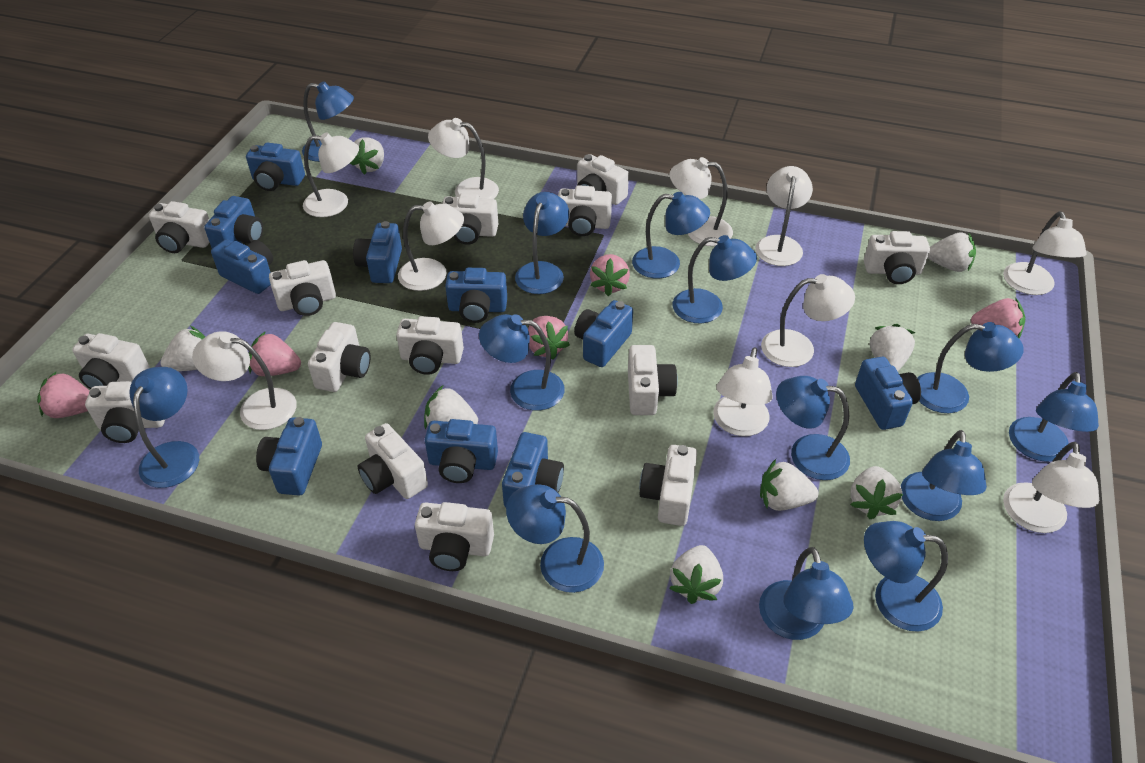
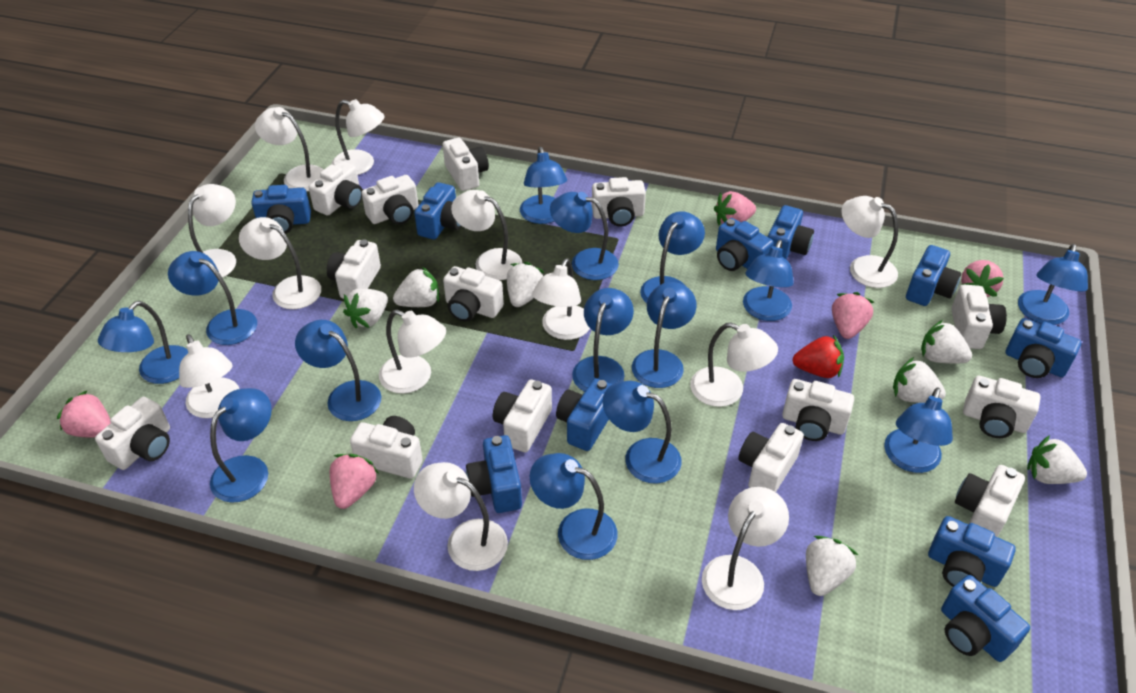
blue lamp: 13 -> 14
red strawberry: 0 -> 1
white lamp: 10 -> 12
white strawberry: 8 -> 7

